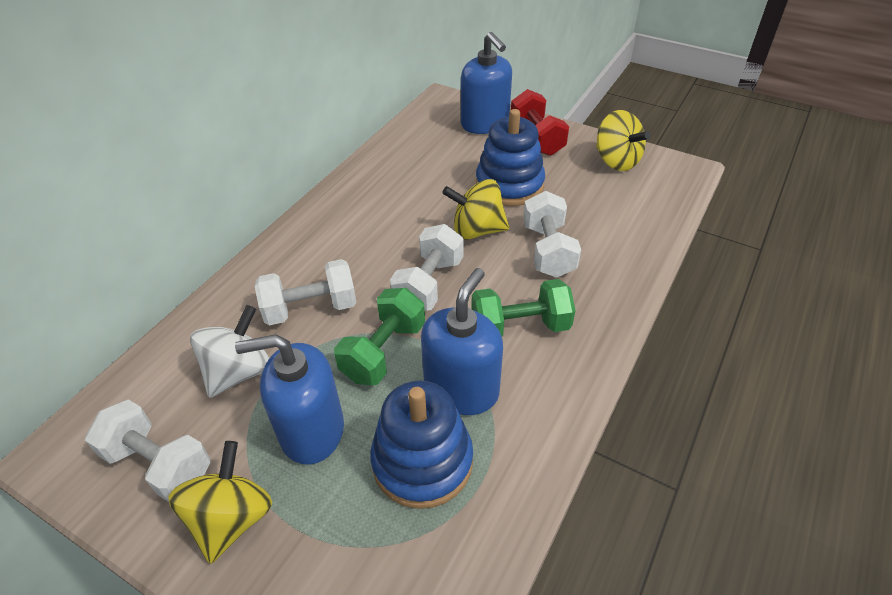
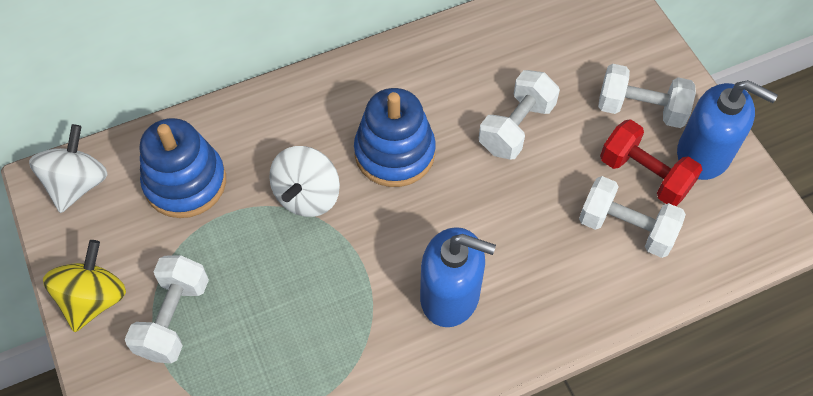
blue soap dispenser: 3 -> 2
green dumbbell: 2 -> 0
white spinning top: 1 -> 2
yellow spinning top: 3 -> 1

